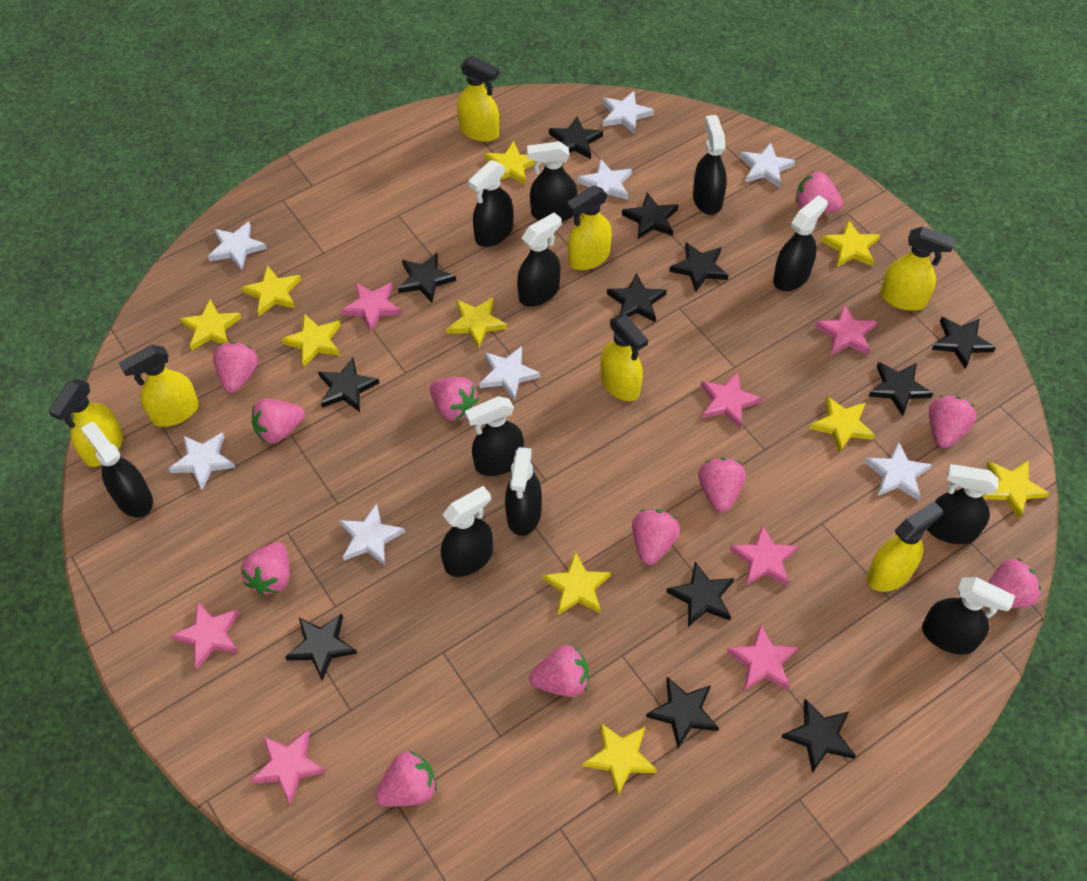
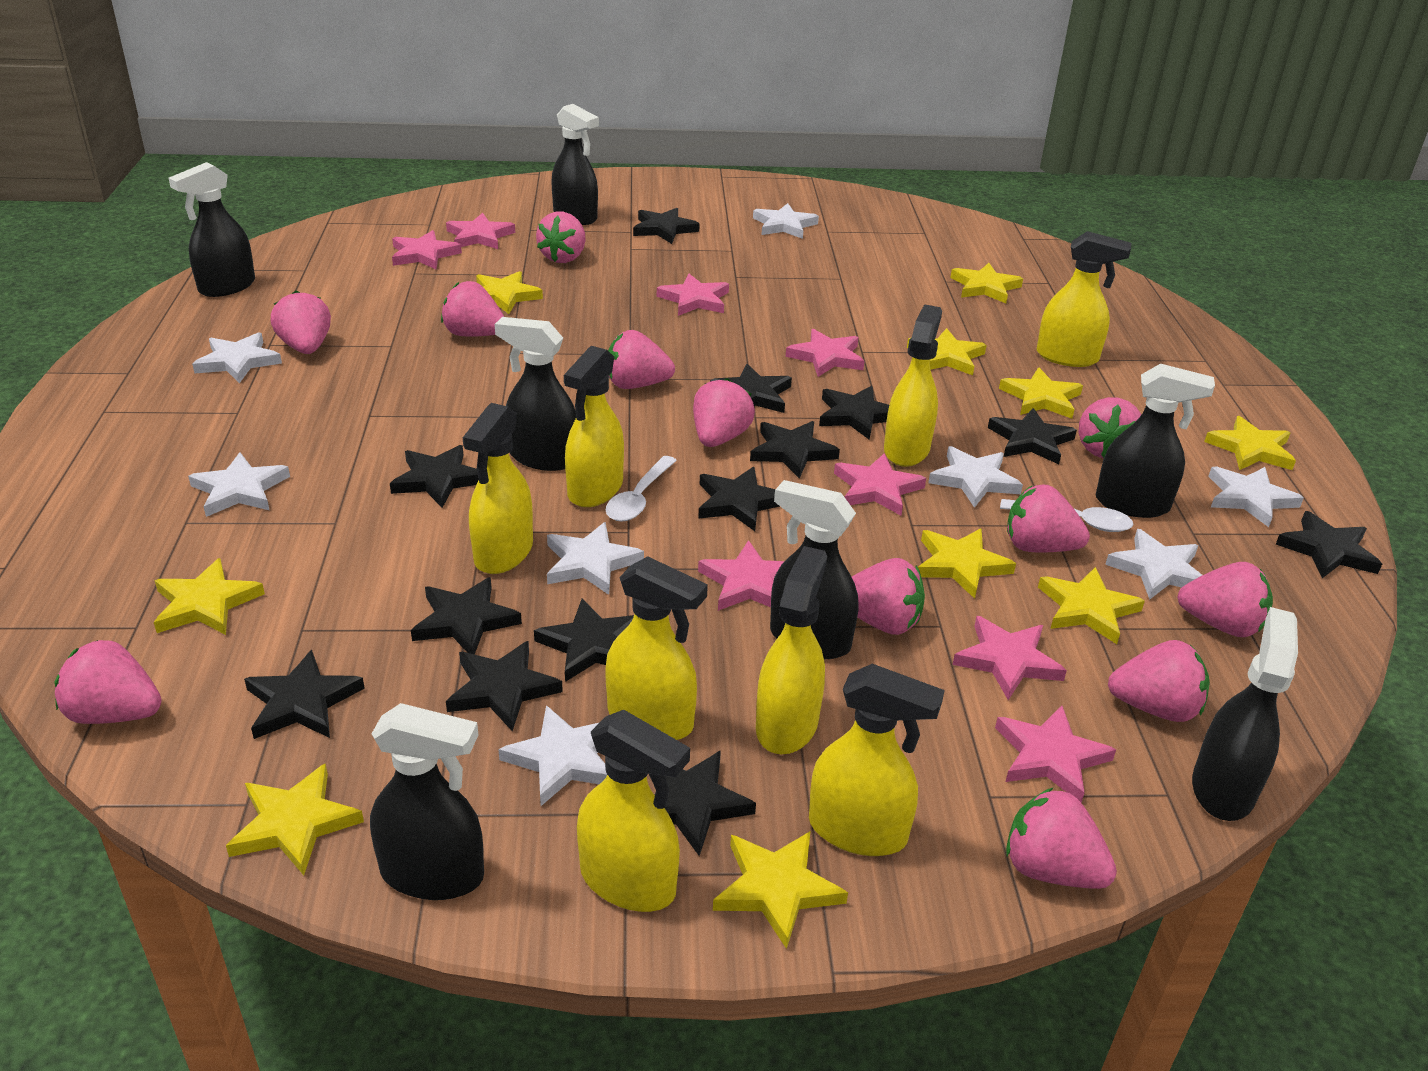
black spray bottle: 11 -> 7
black star: 12 -> 13
pink star: 7 -> 8
pink strawberry: 11 -> 12
white spoon: 0 -> 2
yellow spray bottle: 7 -> 8

